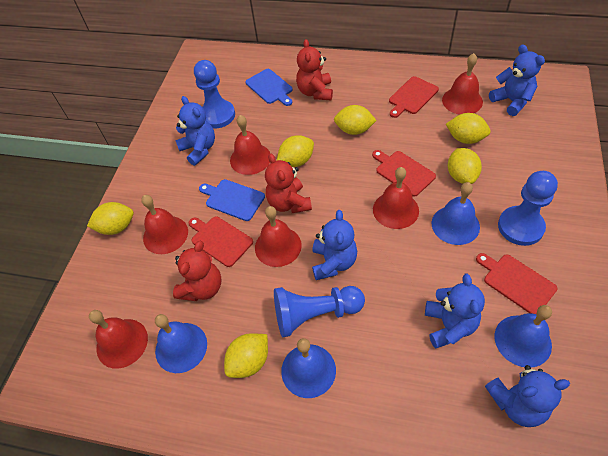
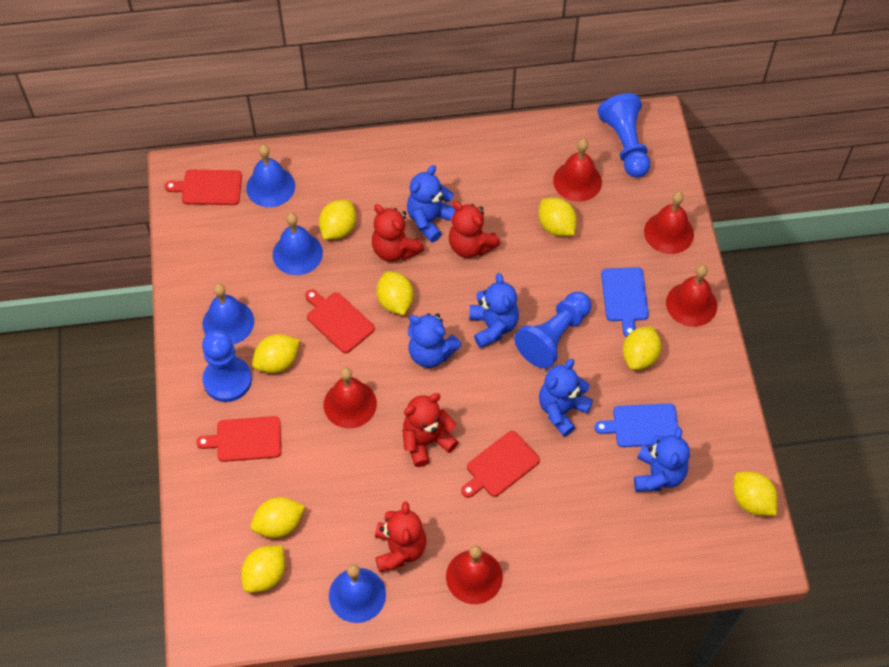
red bell: 6 -> 5
red teddy bear: 3 -> 4
yellow lemon: 6 -> 8

